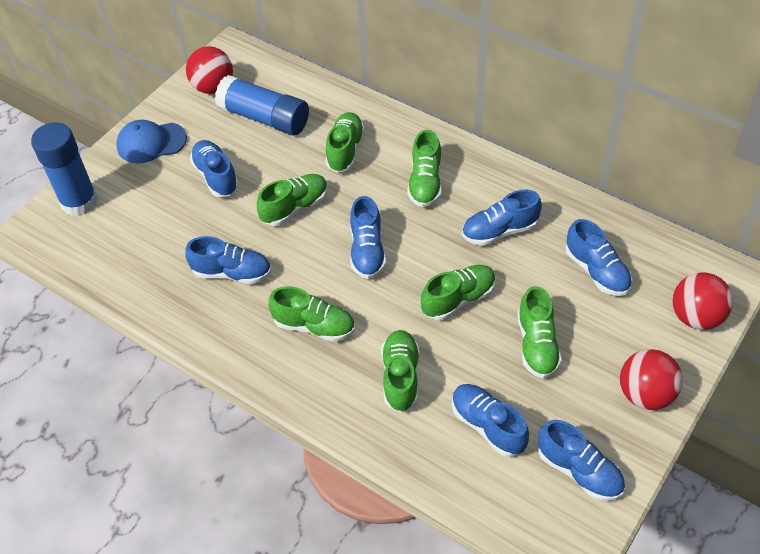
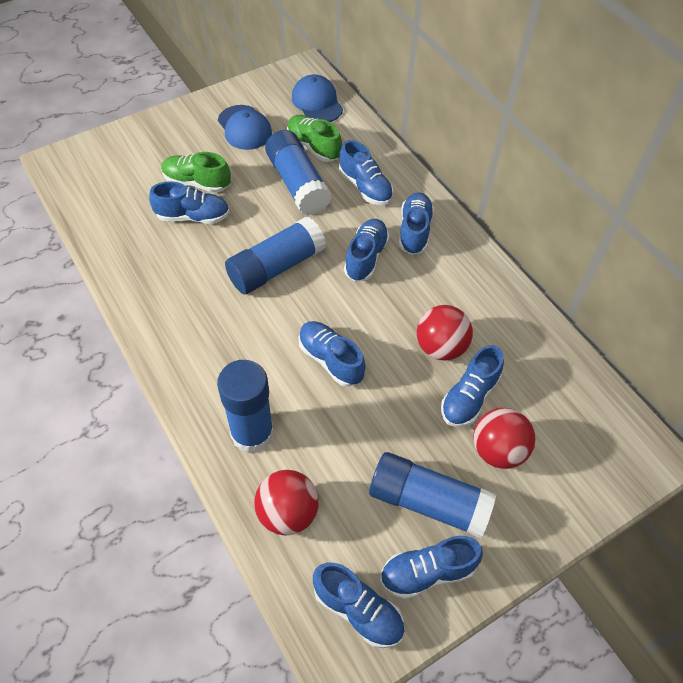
blue cap: 1 -> 2
blue glue stick: 2 -> 4
blue shoe: 7 -> 8
green shoe: 7 -> 2

